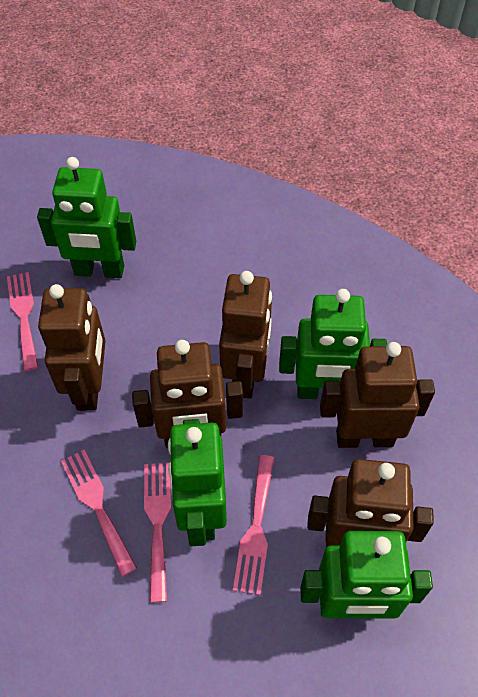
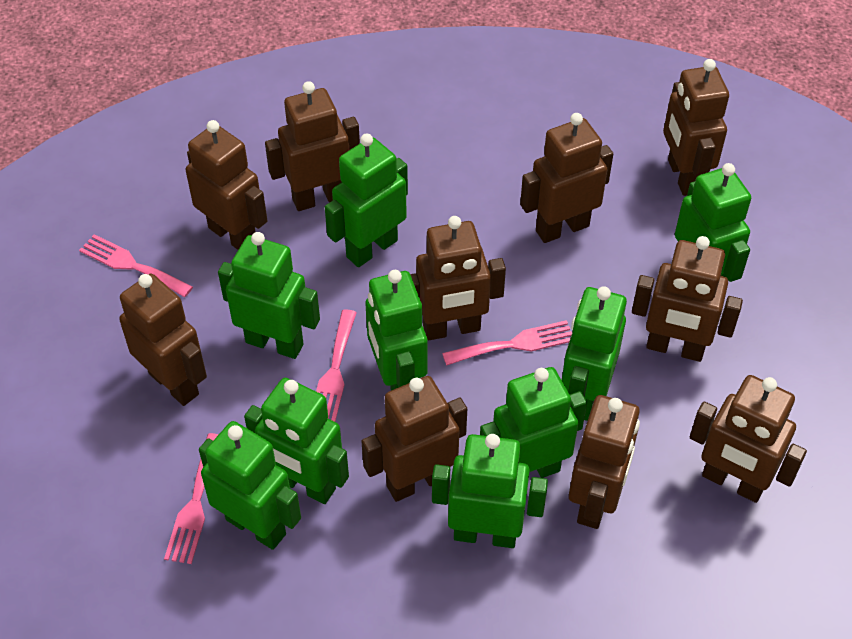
brown robot: 5 -> 10
green robot: 4 -> 9

